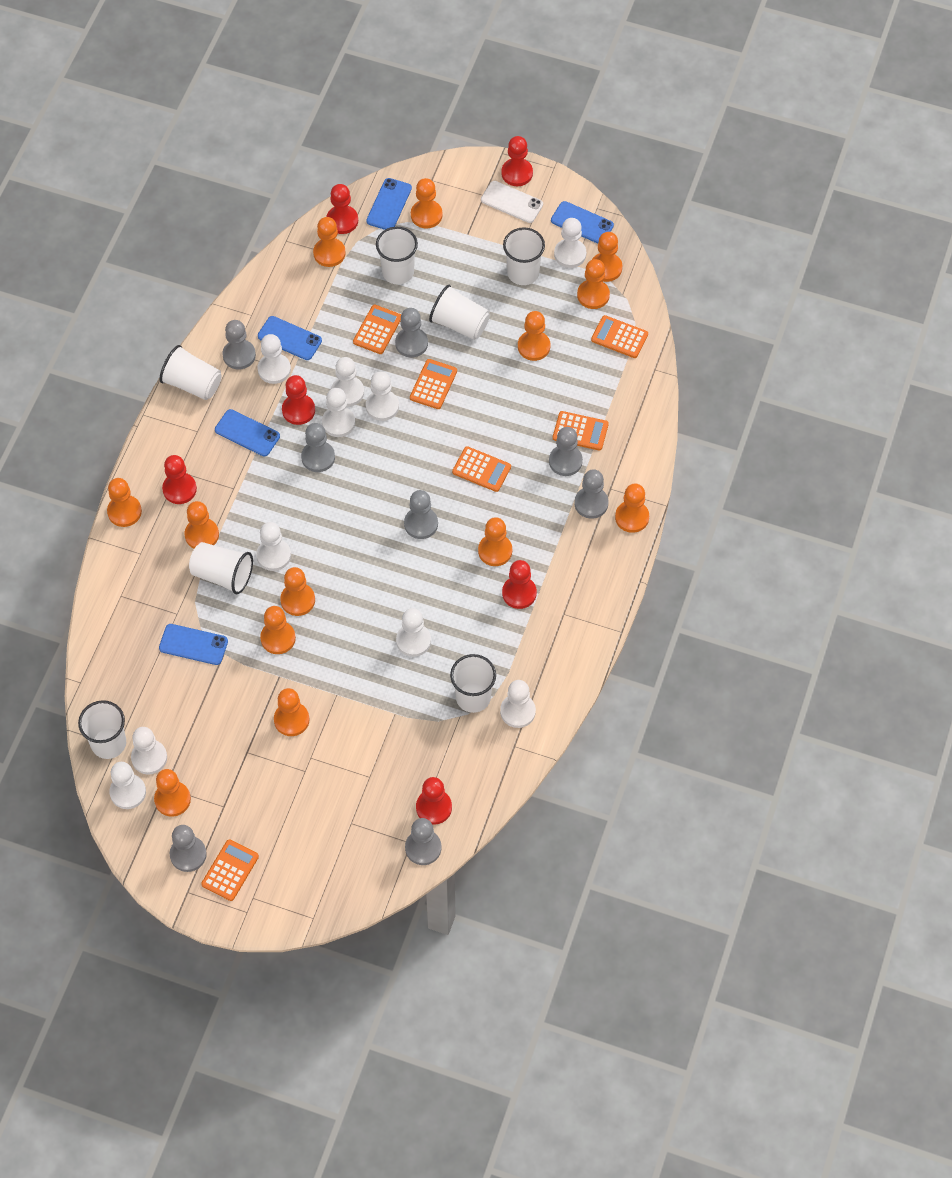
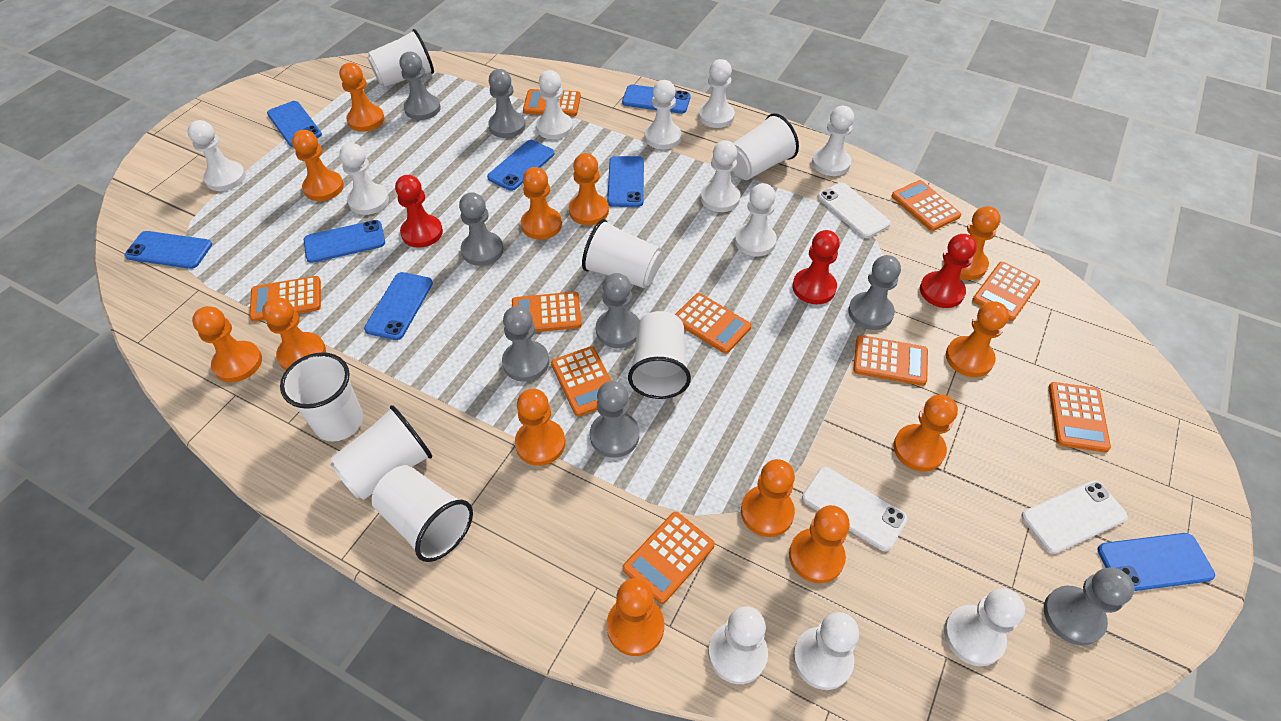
blue phone: 5 -> 8
orange calculator: 6 -> 10
red pawn: 6 -> 3
white pawn: 10 -> 11
white phone: 1 -> 3

